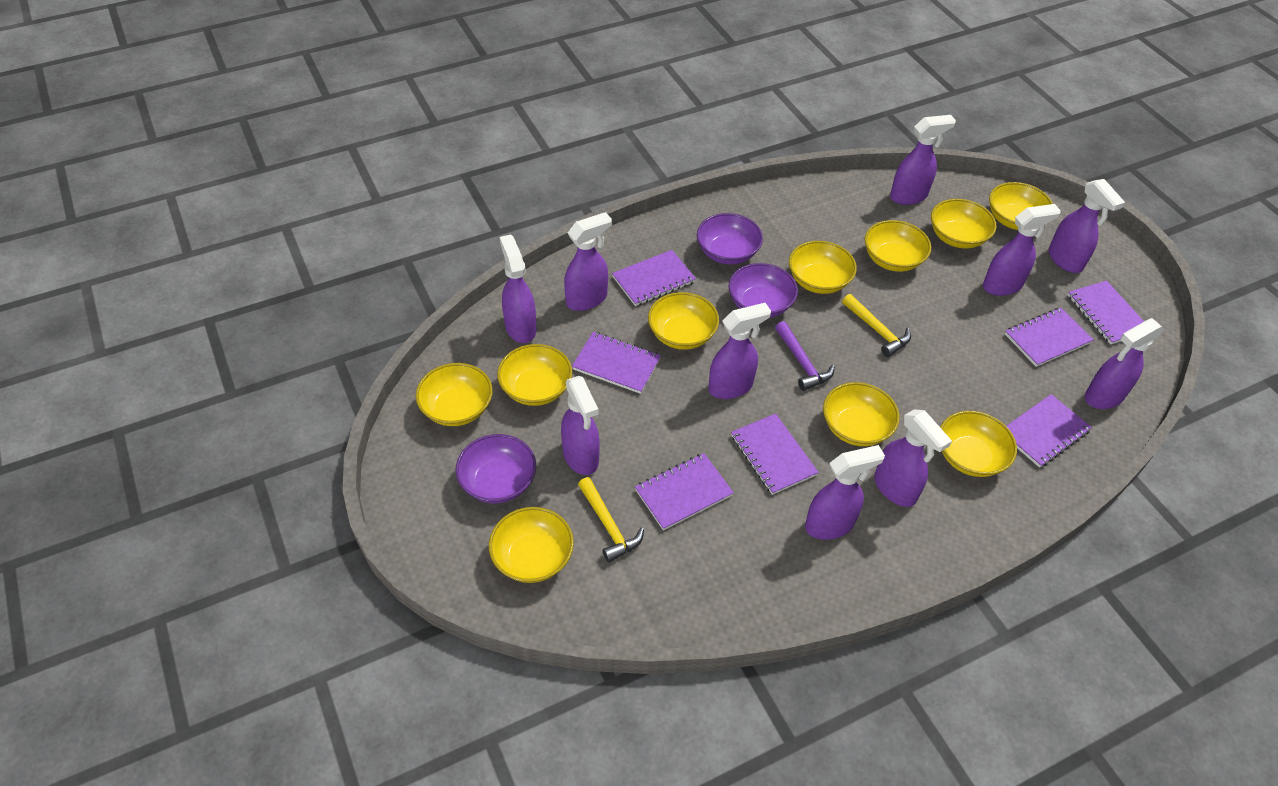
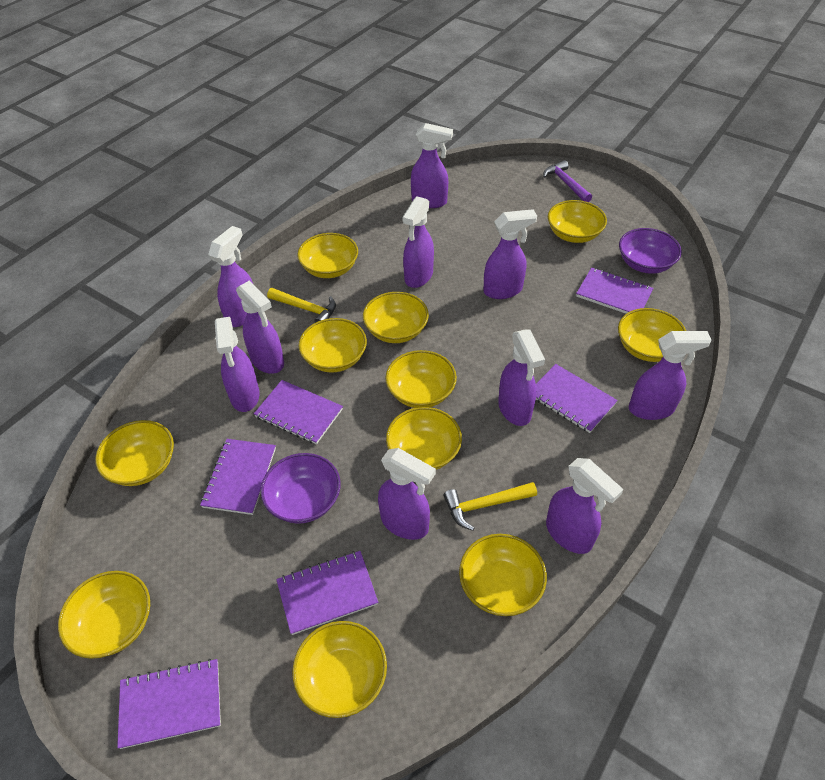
purple bowl: 3 -> 2
purple notebook: 7 -> 6
yellow bowl: 10 -> 11

